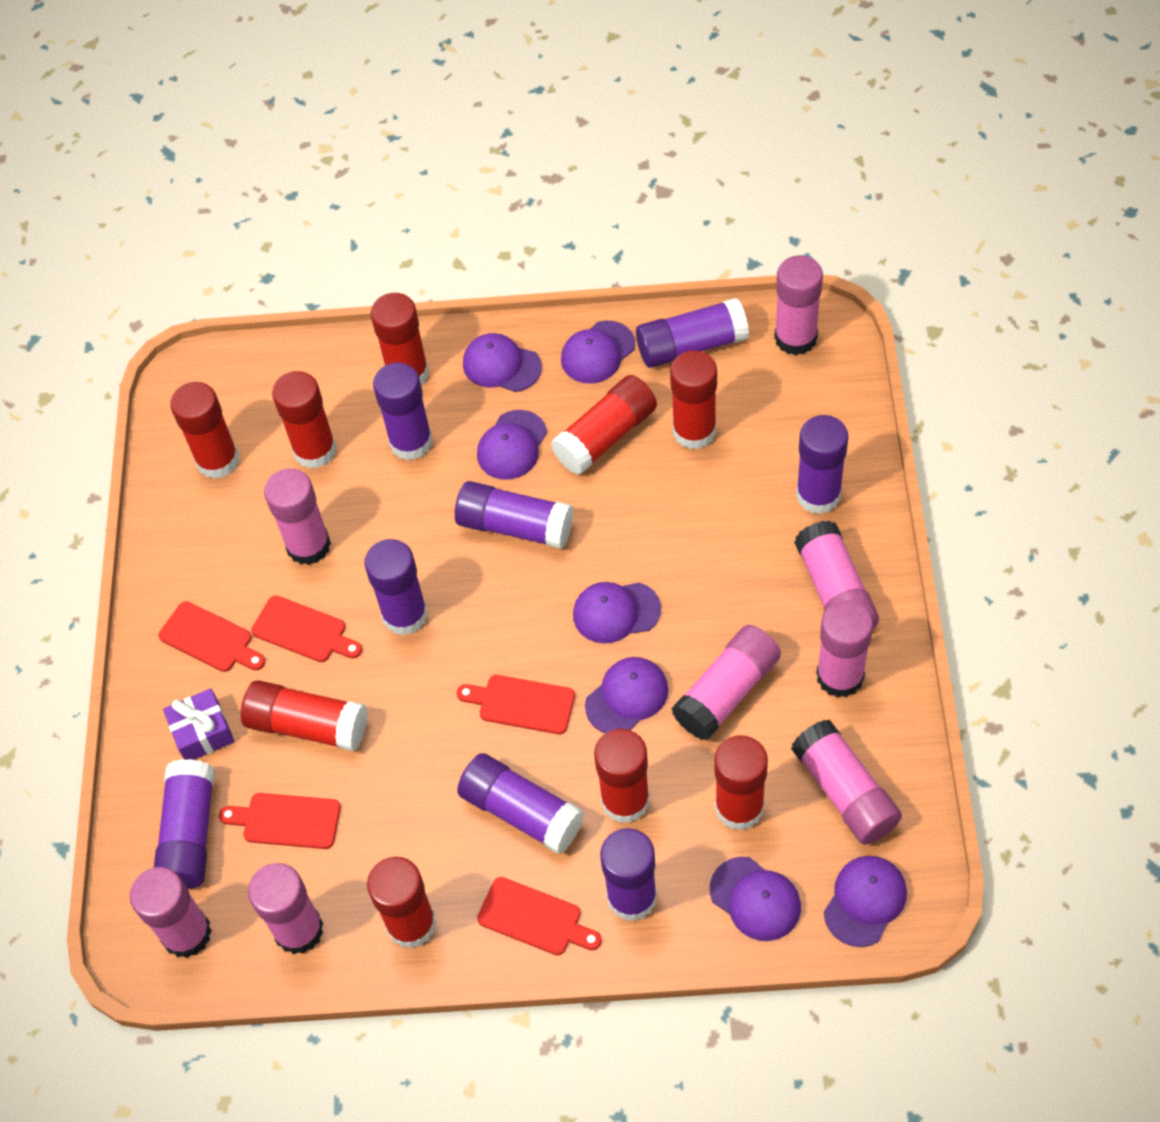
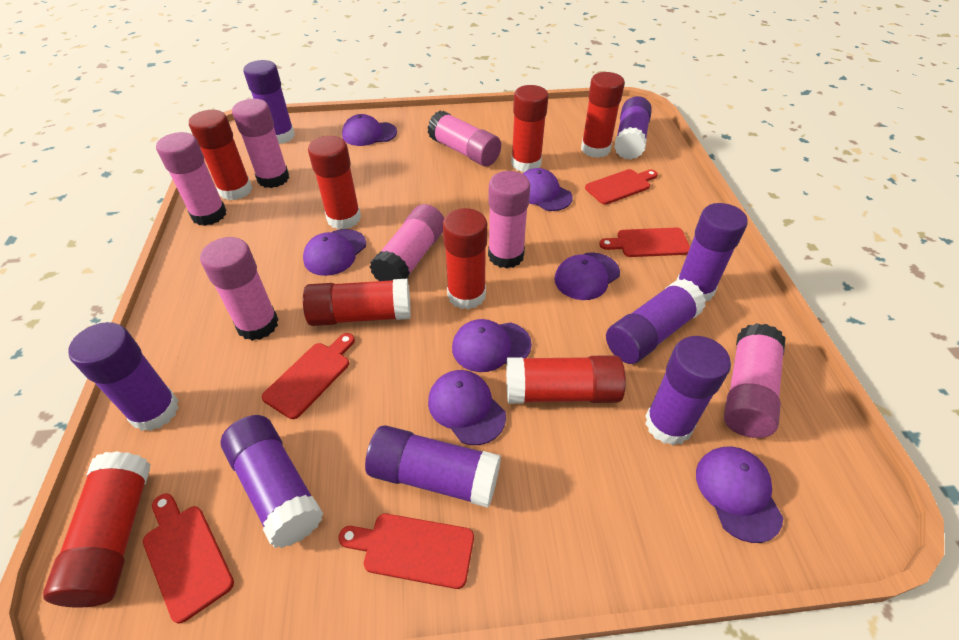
pink glue stick: 8 -> 7
purple gift: 1 -> 0
red glue stick: 9 -> 8

